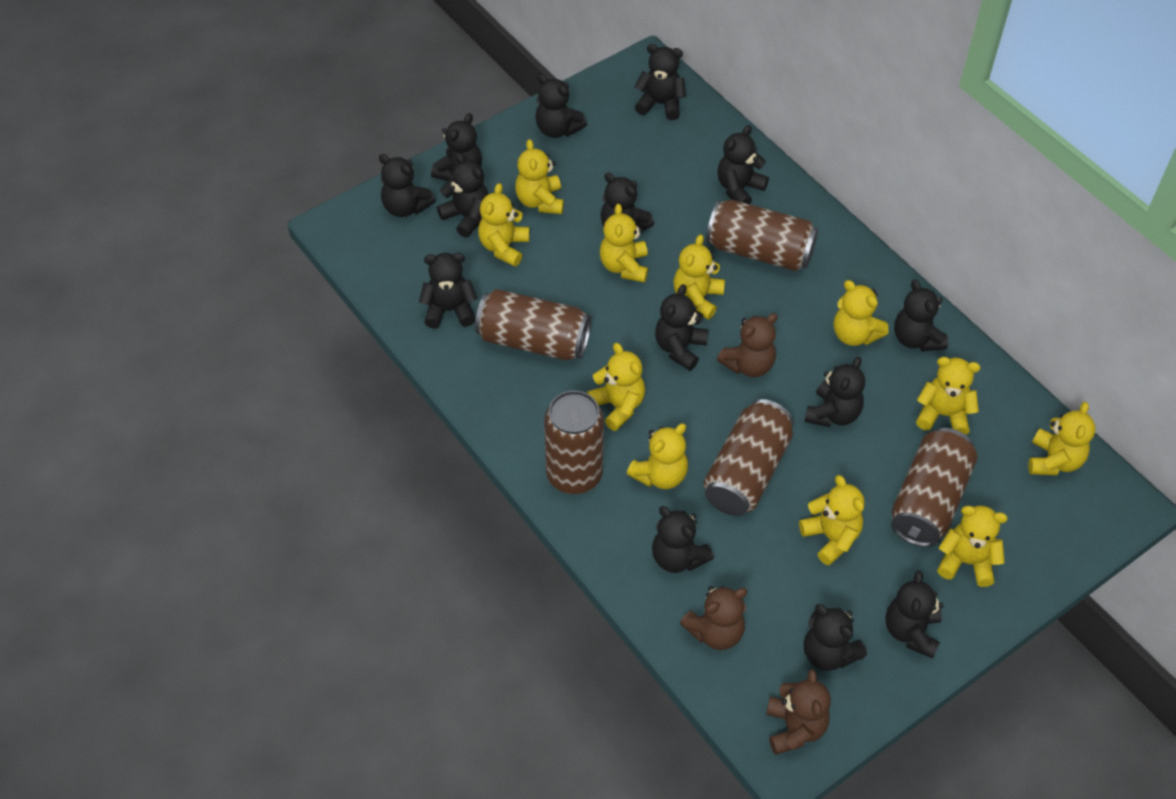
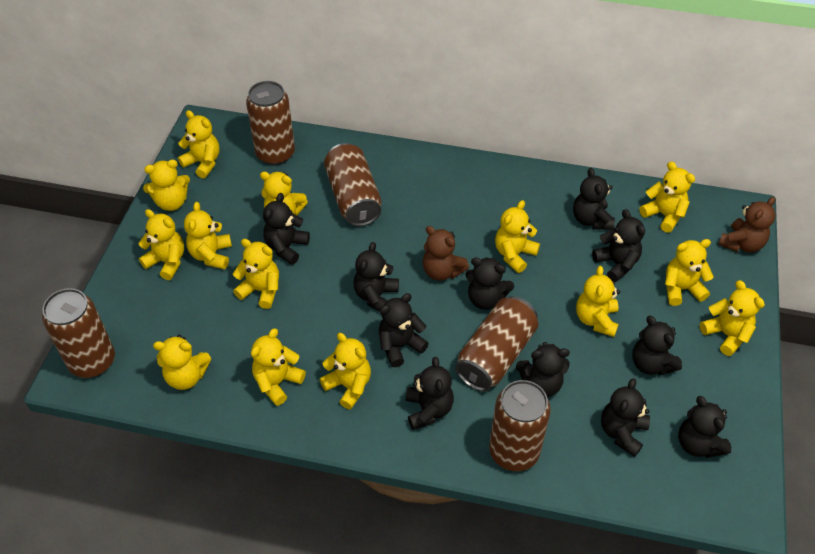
black teddy bear: 14 -> 11
brown teddy bear: 3 -> 2
yellow teddy bear: 11 -> 14

